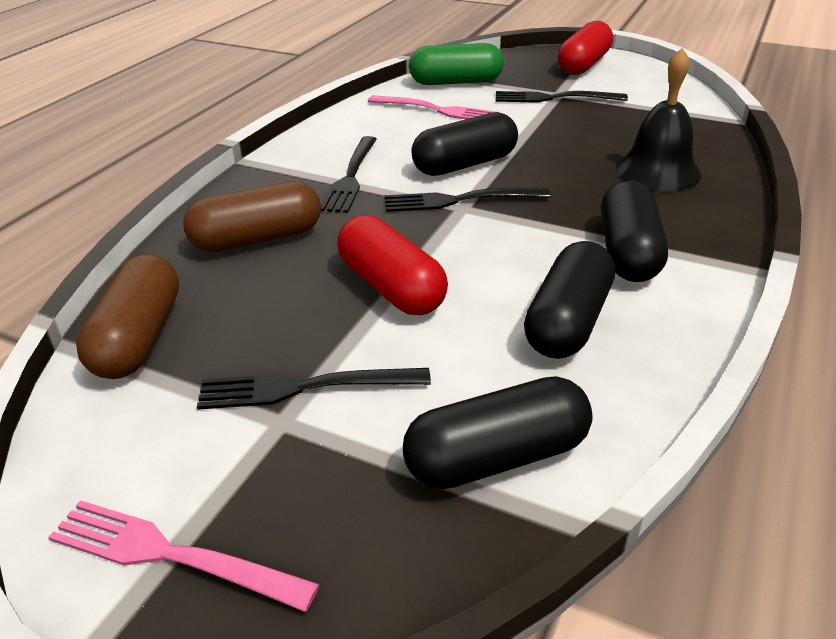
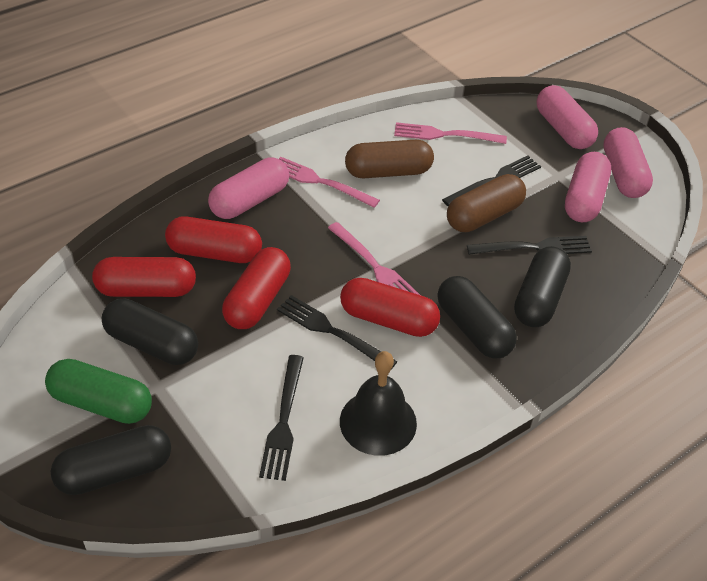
pink capsule: 0 -> 4
pink fork: 2 -> 3
red capsule: 2 -> 4

